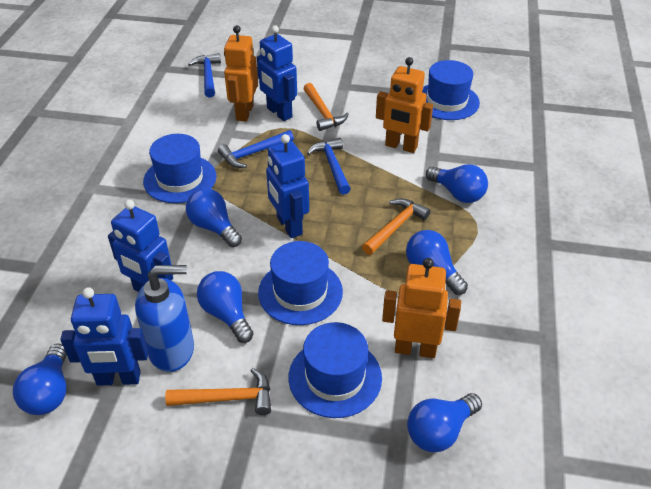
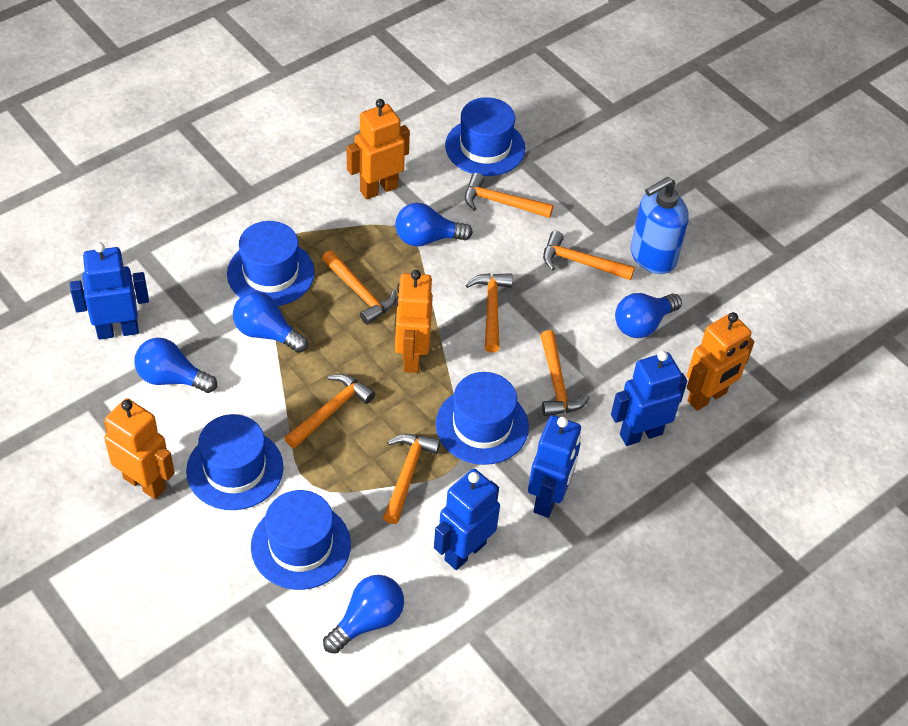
blue hammer: 3 -> 0
blue hat: 4 -> 5
blue light bulb: 6 -> 5
orange hammer: 3 -> 7
orange robot: 3 -> 4

